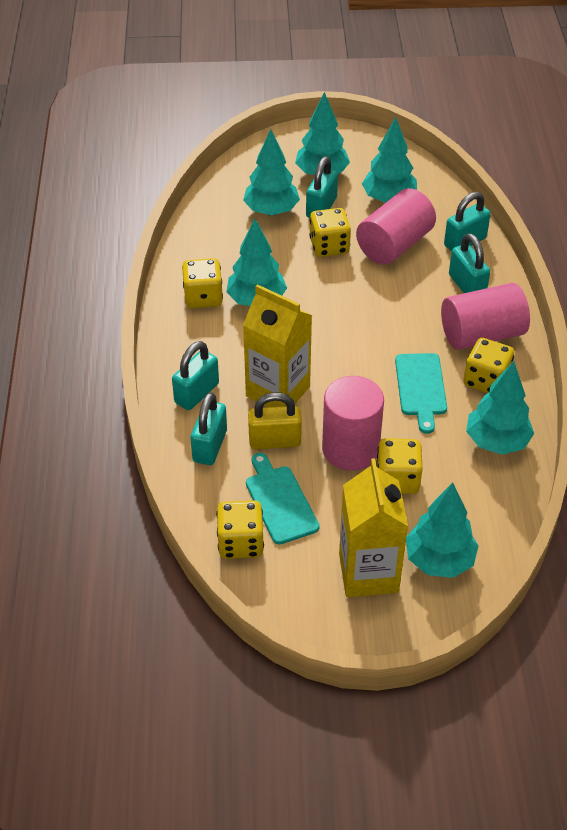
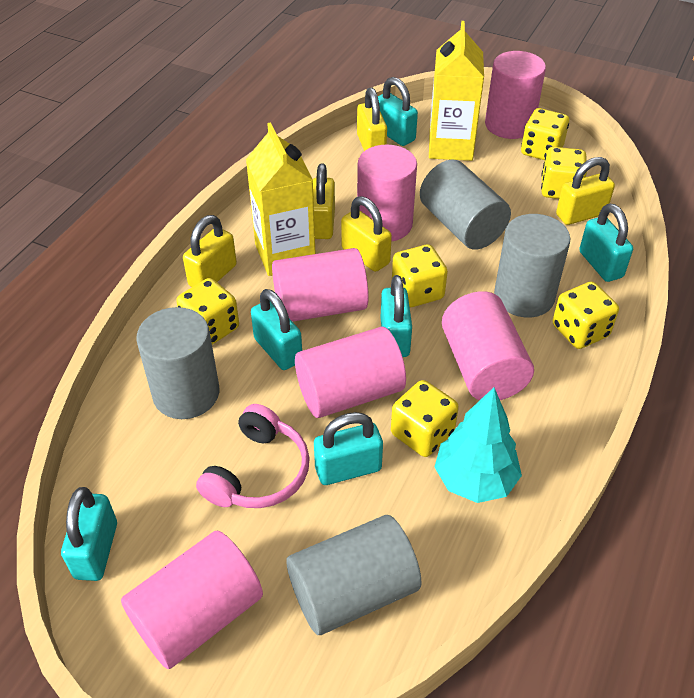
grey cylinder: 0 -> 4
pink cylinder: 3 -> 6
pink headphones: 0 -> 1
turquoise cutting board: 2 -> 0
turquoise padlock: 5 -> 6
turquoise tree: 6 -> 1
yellow dice: 5 -> 6
yellow padlock: 1 -> 5

